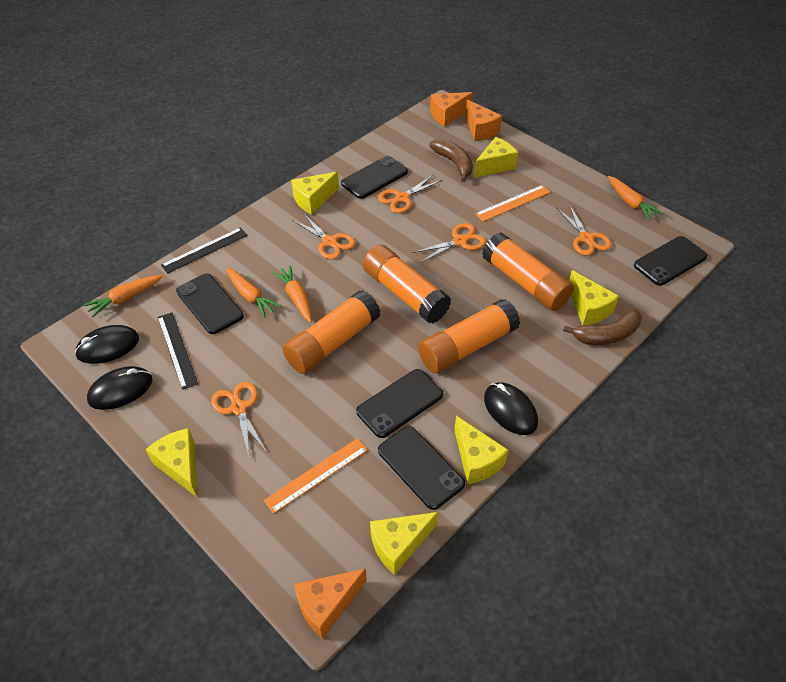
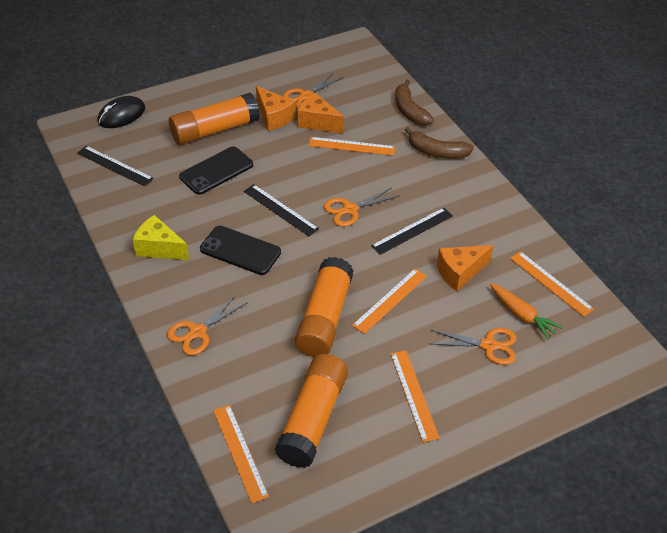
black mouse: 3 -> 1
black phone: 5 -> 2
black ruler: 2 -> 3
orange carrot: 4 -> 1
orange glue stick: 4 -> 3
orange ruler: 2 -> 5
orange scissors: 5 -> 4
yellow cheese: 6 -> 1

